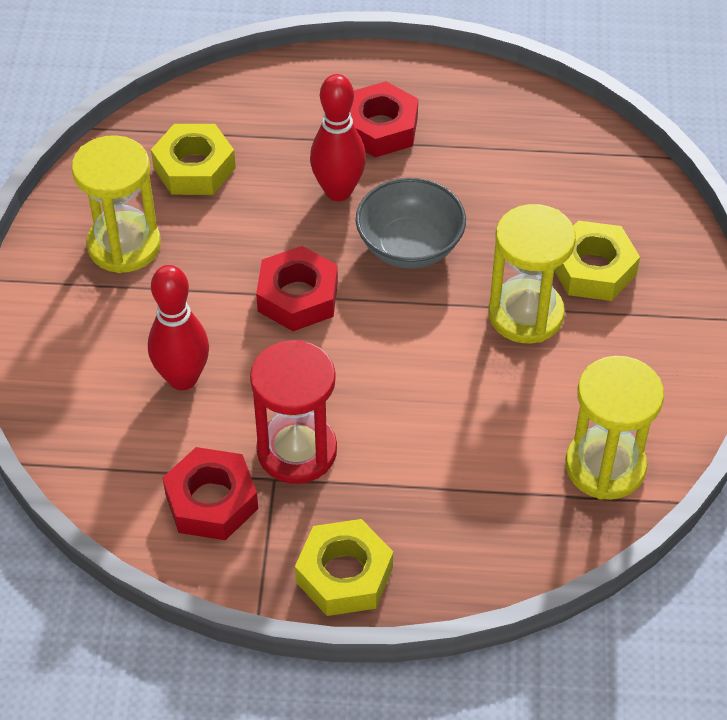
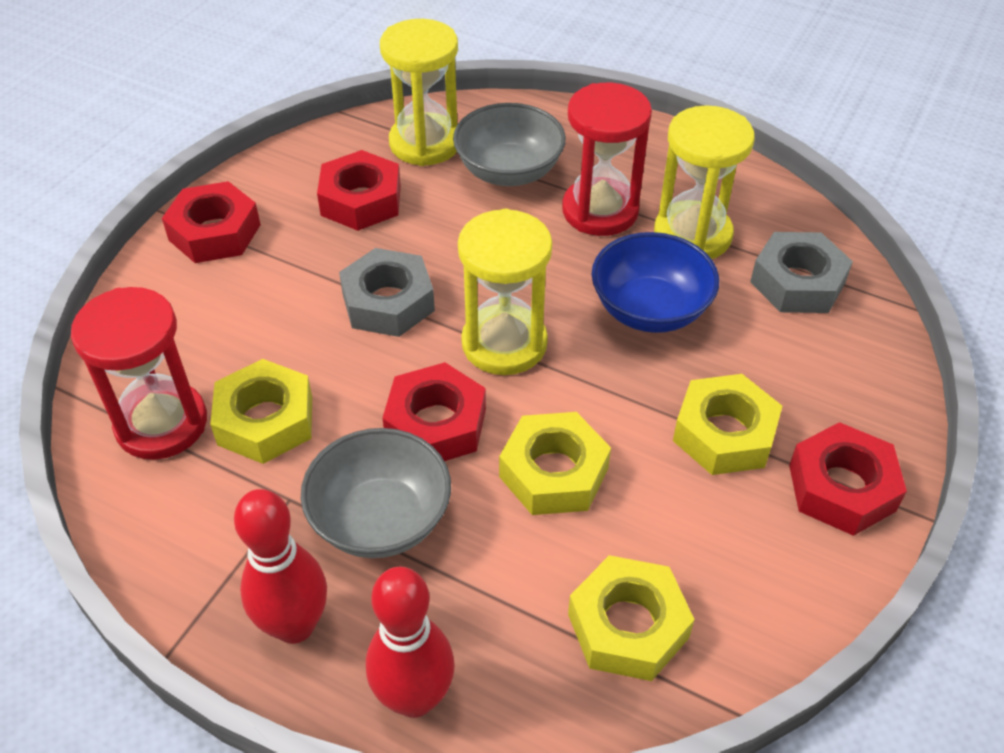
blue bowl: 0 -> 1
grey bowl: 1 -> 2
grey nut: 0 -> 2
red hourglass: 1 -> 2
red nut: 3 -> 4
yellow nut: 3 -> 4

